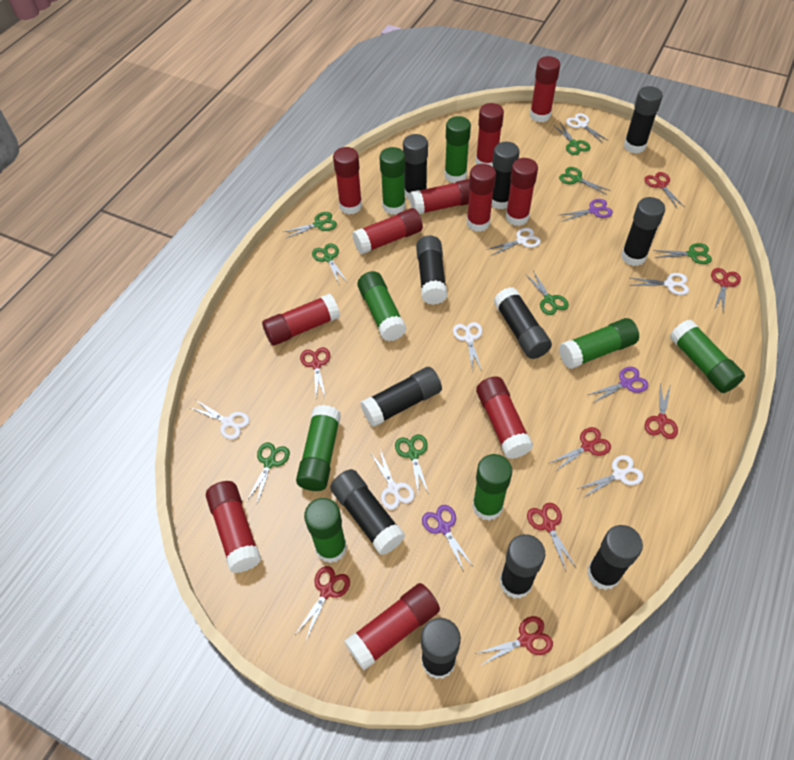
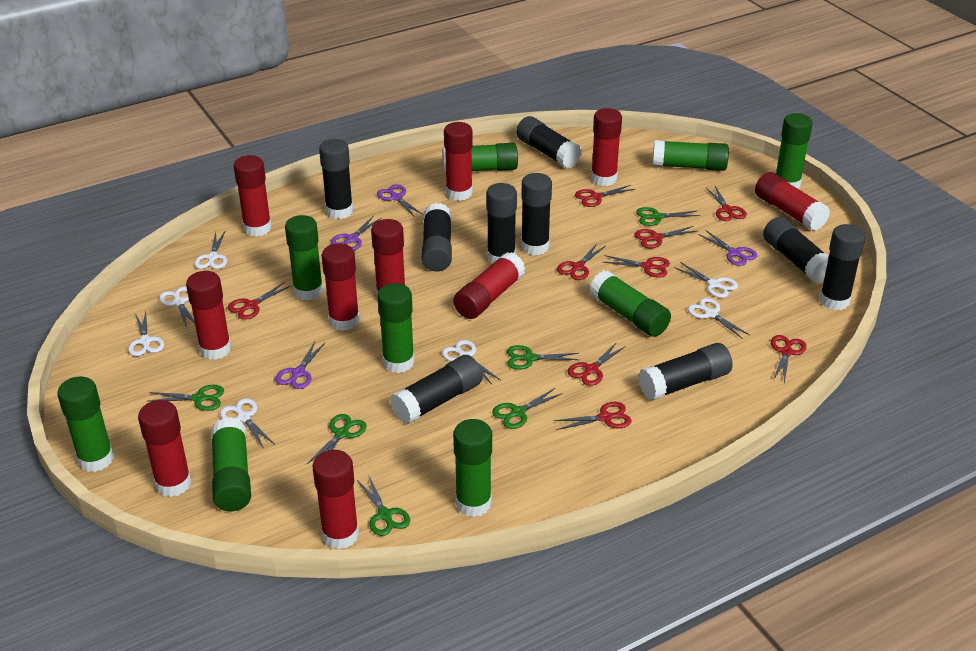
black glue stick: 11 -> 9
green glue stick: 8 -> 9
green scissors: 8 -> 6
purple scissors: 3 -> 4
red glue stick: 11 -> 10
red scissors: 8 -> 9

